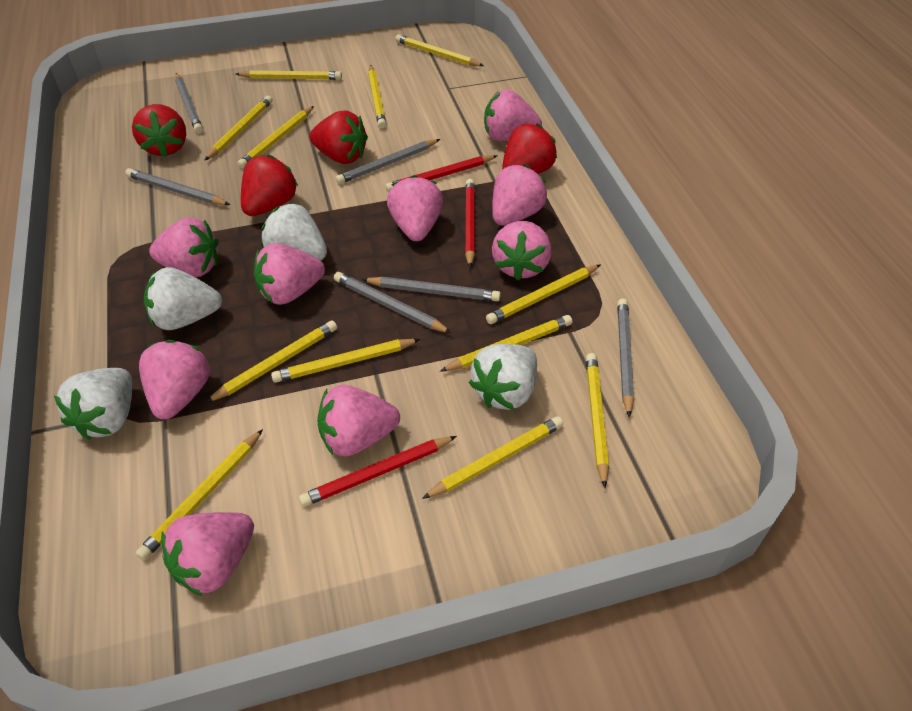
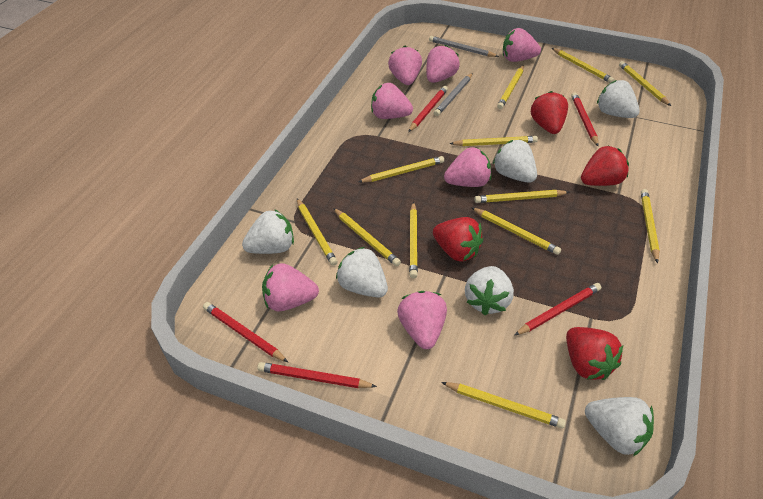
grey pencil: 6 -> 2
pink strawberry: 9 -> 7
red pencil: 3 -> 5
white strawberry: 4 -> 6

